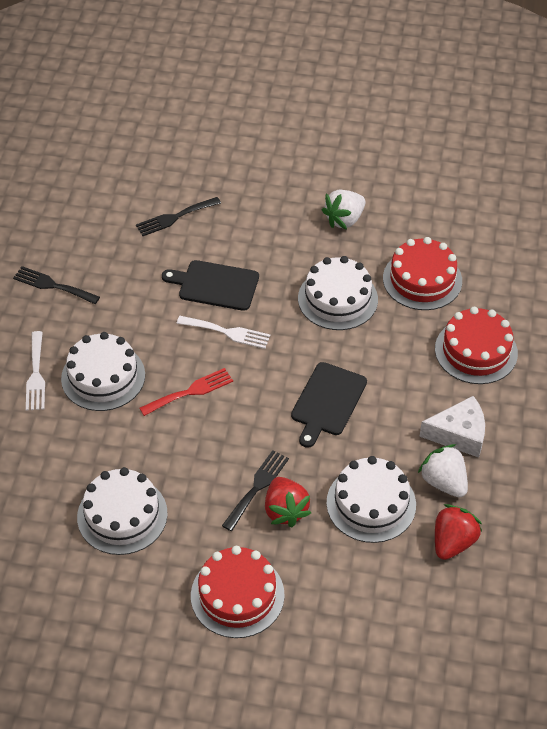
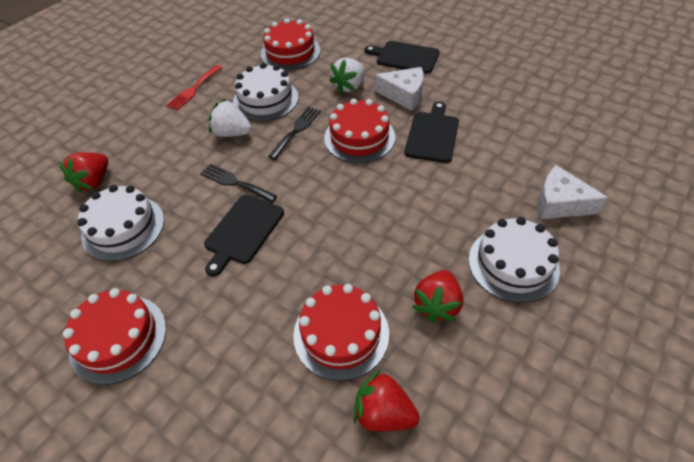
black cutting board: 2 -> 3
black fork: 3 -> 2
red cake: 3 -> 4
red strawberry: 2 -> 3
white cake: 4 -> 3
white cheese: 1 -> 2
white fork: 2 -> 0

